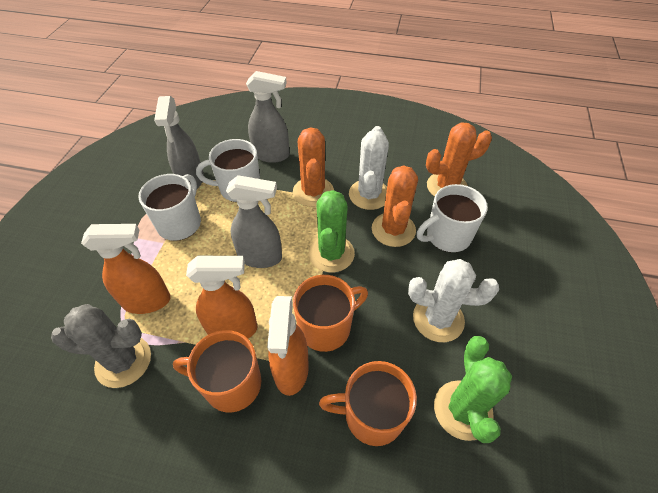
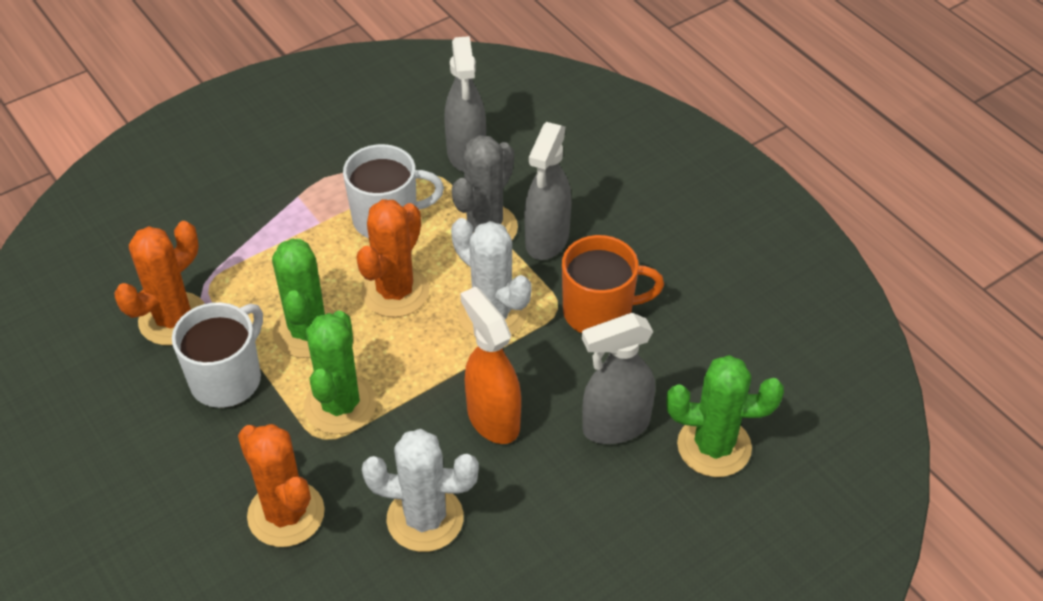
green cactus: 2 -> 3
orange mug: 3 -> 1
orange spray bottle: 3 -> 1
white mug: 3 -> 2

